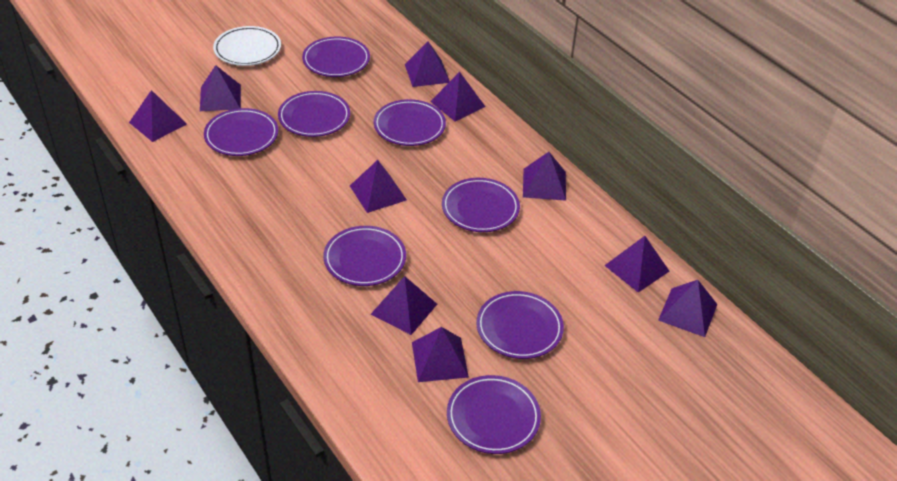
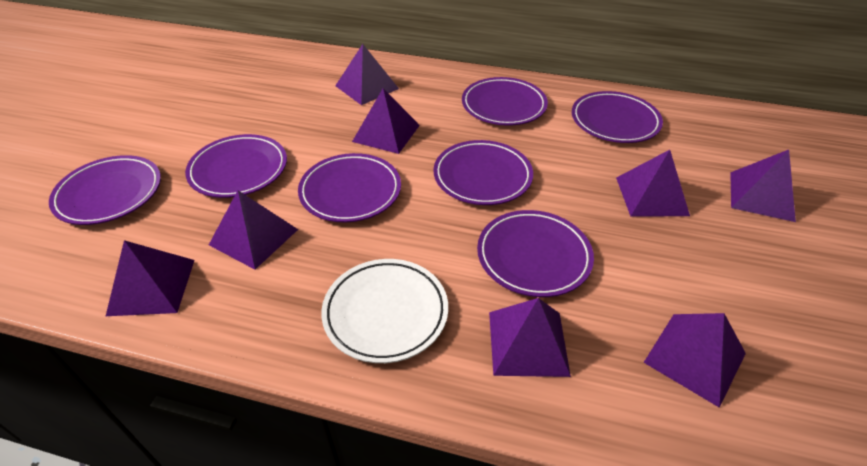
purple plate: 8 -> 7
purple pyramid: 10 -> 8

